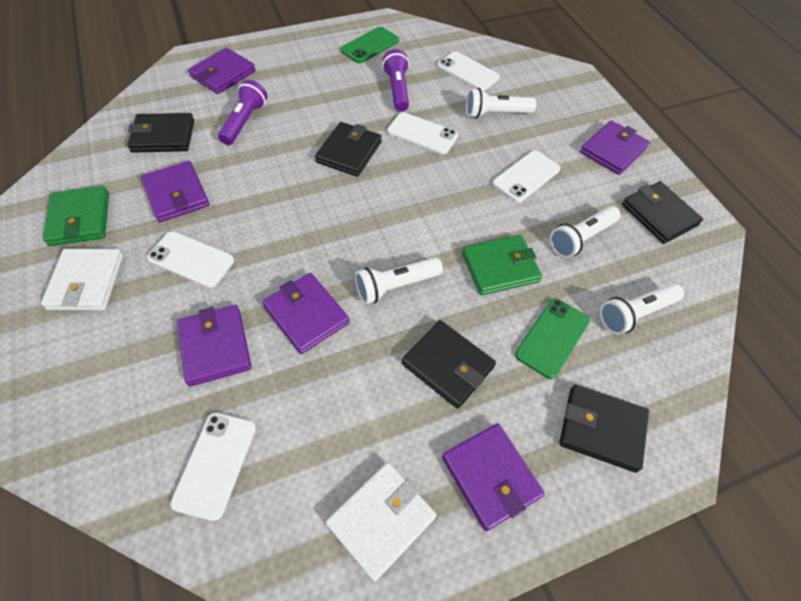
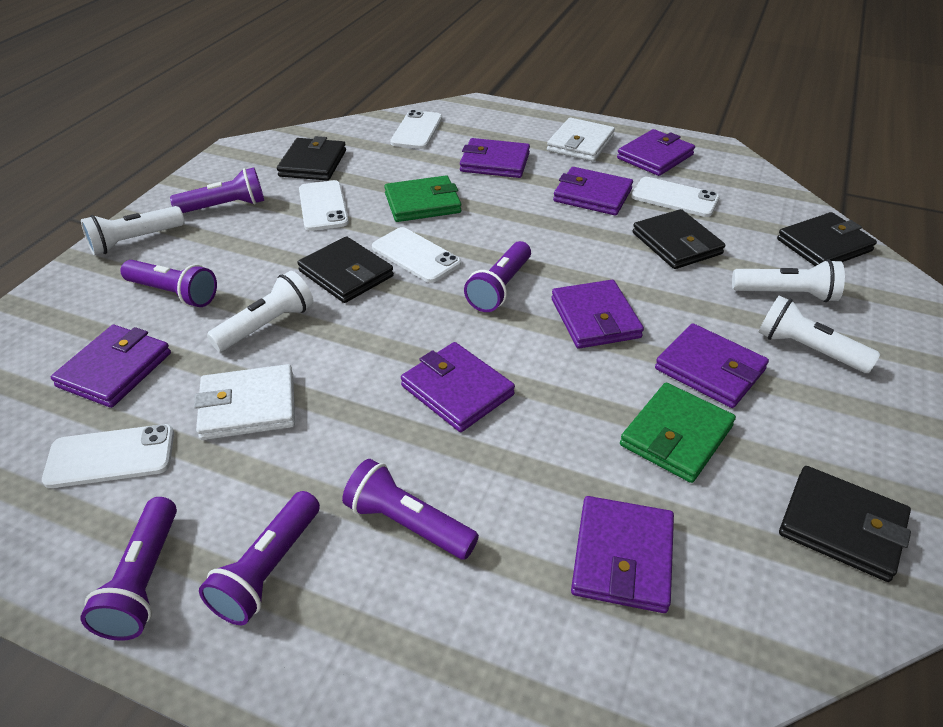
green phone: 2 -> 0
purple flashlight: 2 -> 6
purple wallet: 6 -> 8

